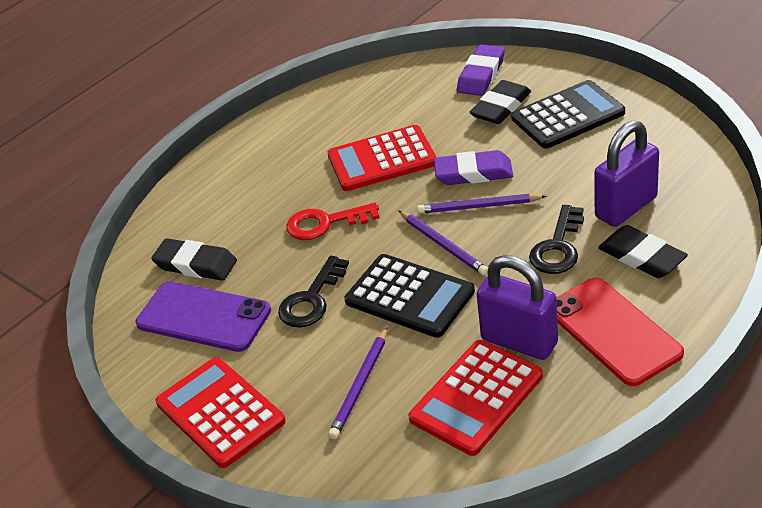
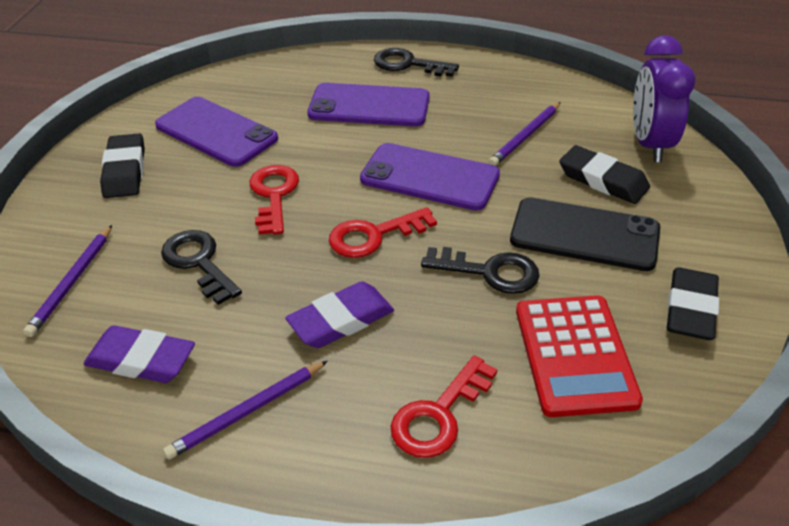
black calculator: 2 -> 0
black key: 2 -> 3
black phone: 0 -> 1
purple clock: 0 -> 1
purple padlock: 2 -> 0
purple phone: 1 -> 3
red calculator: 3 -> 1
red key: 1 -> 3
red phone: 1 -> 0

